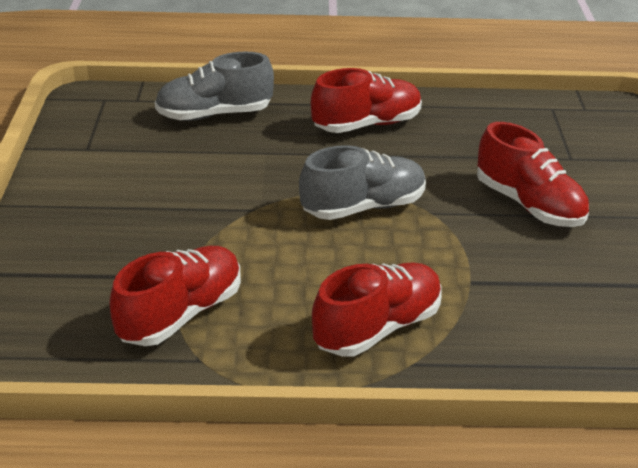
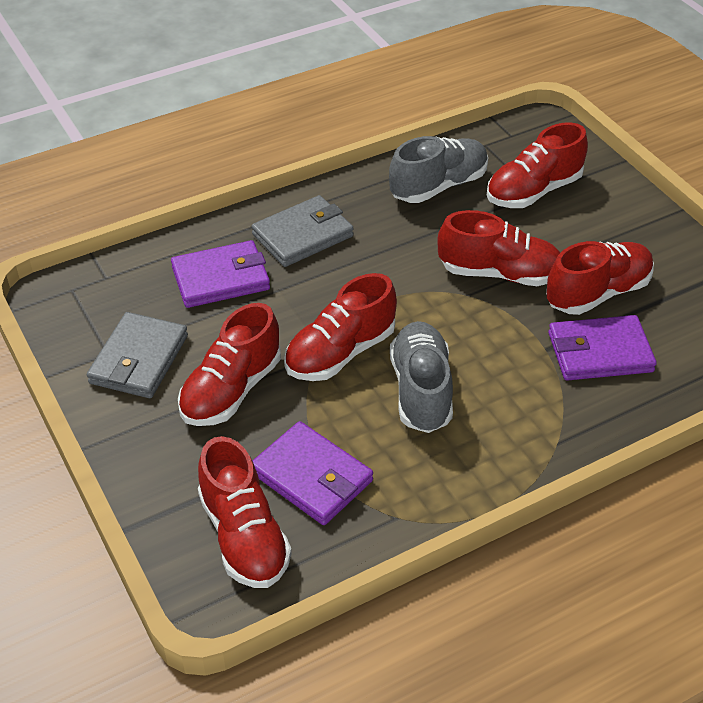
grey wallet: 0 -> 2
purple wallet: 0 -> 3
red shoe: 4 -> 6

